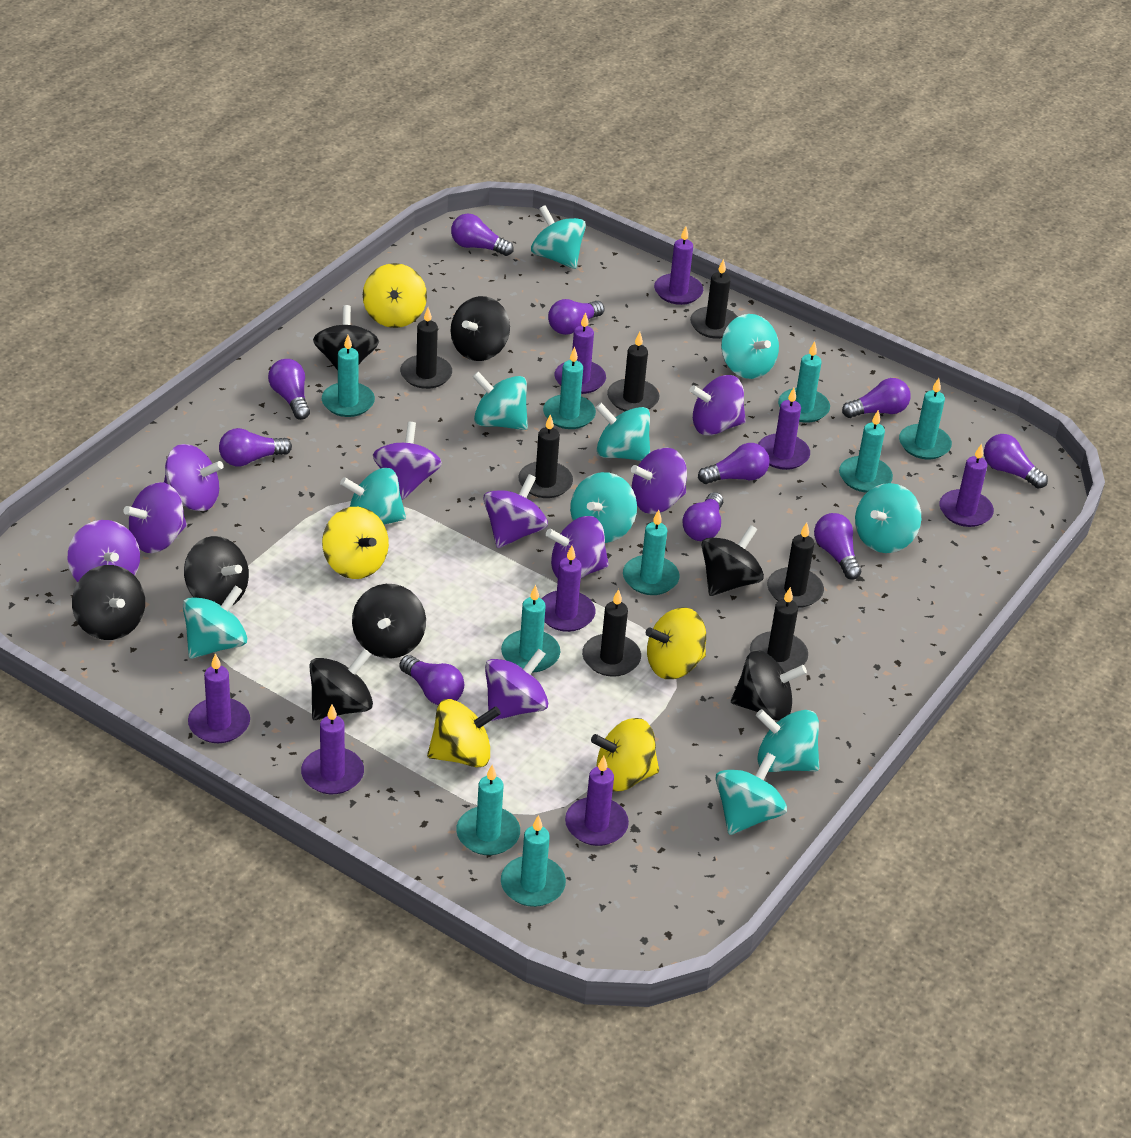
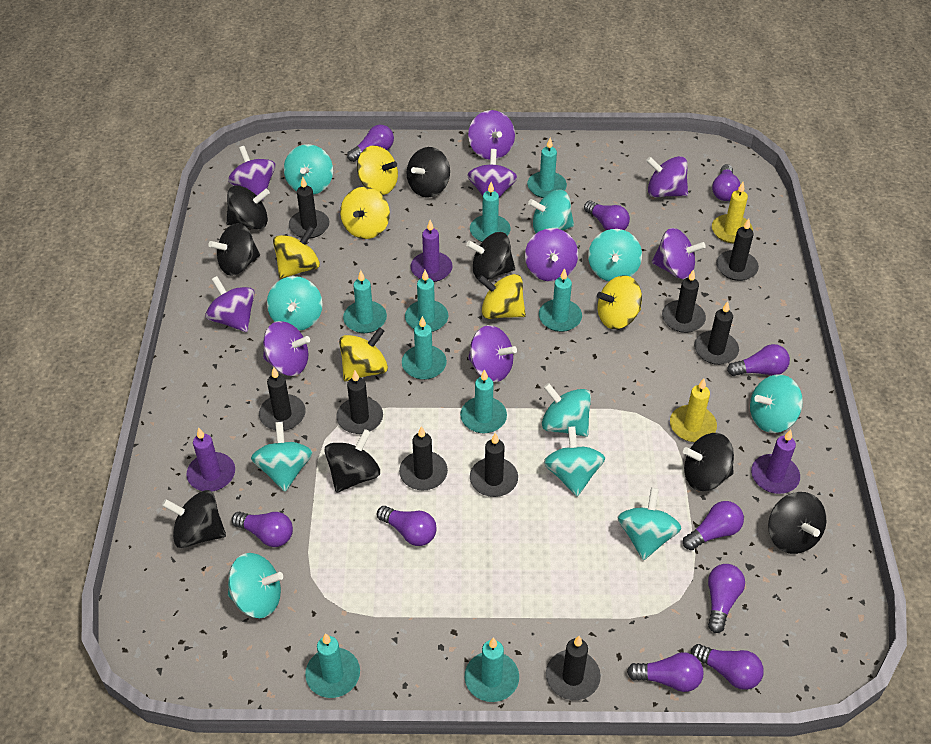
black candle: 7 -> 9
purple candle: 8 -> 3
yellow candle: 0 -> 2
yellow spinning top: 5 -> 6

